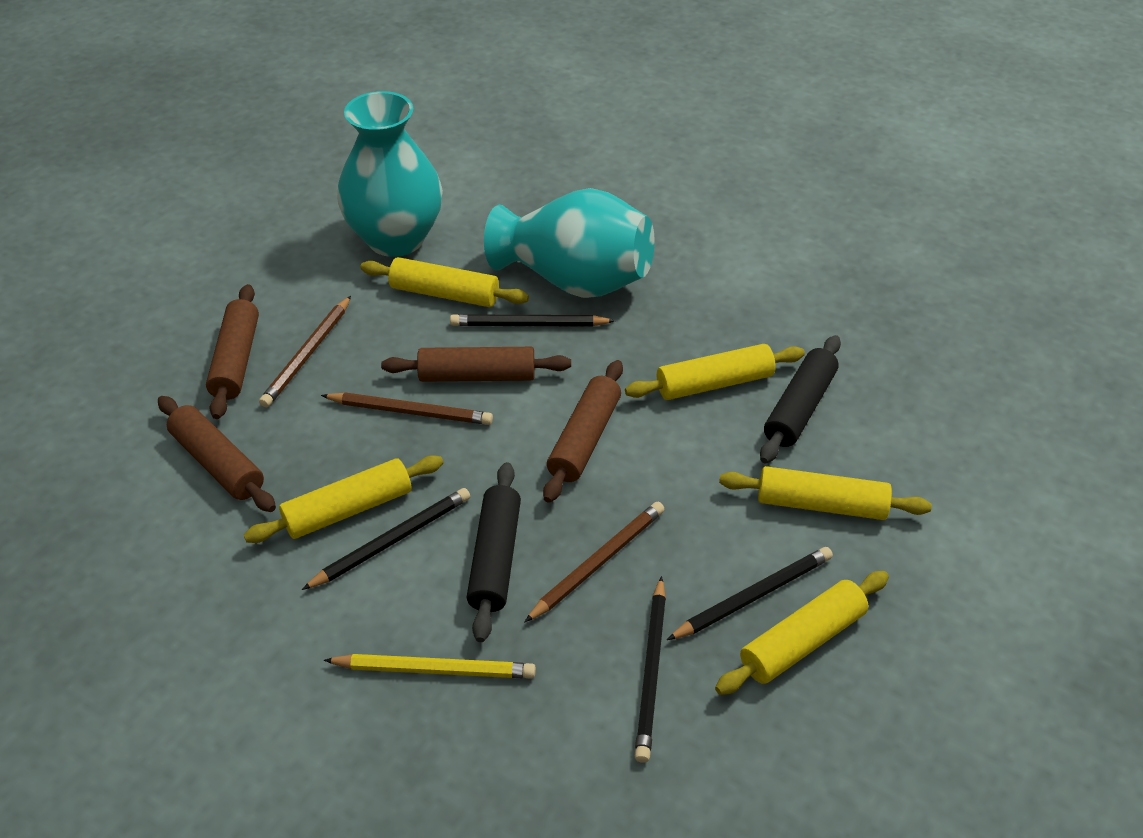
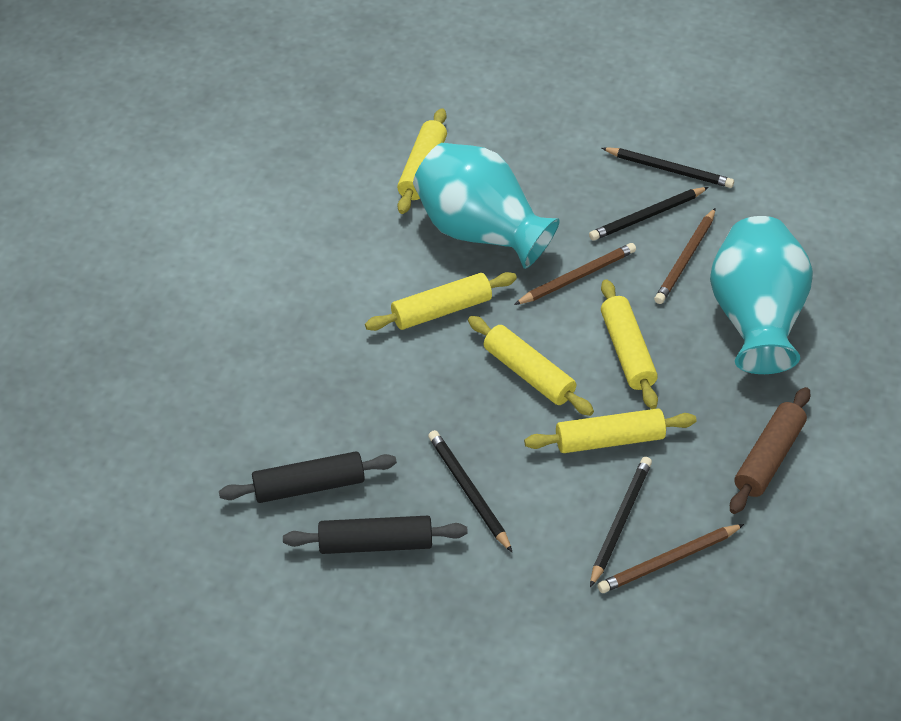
brown rolling pin: 4 -> 1
yellow pencil: 1 -> 0

